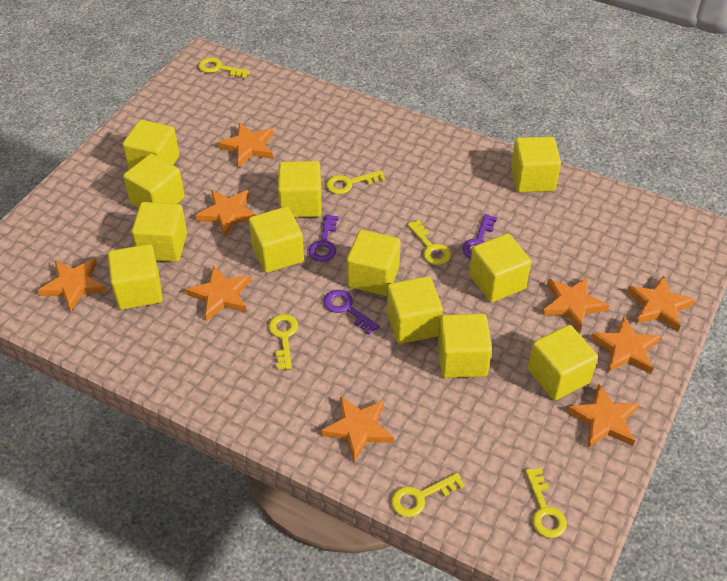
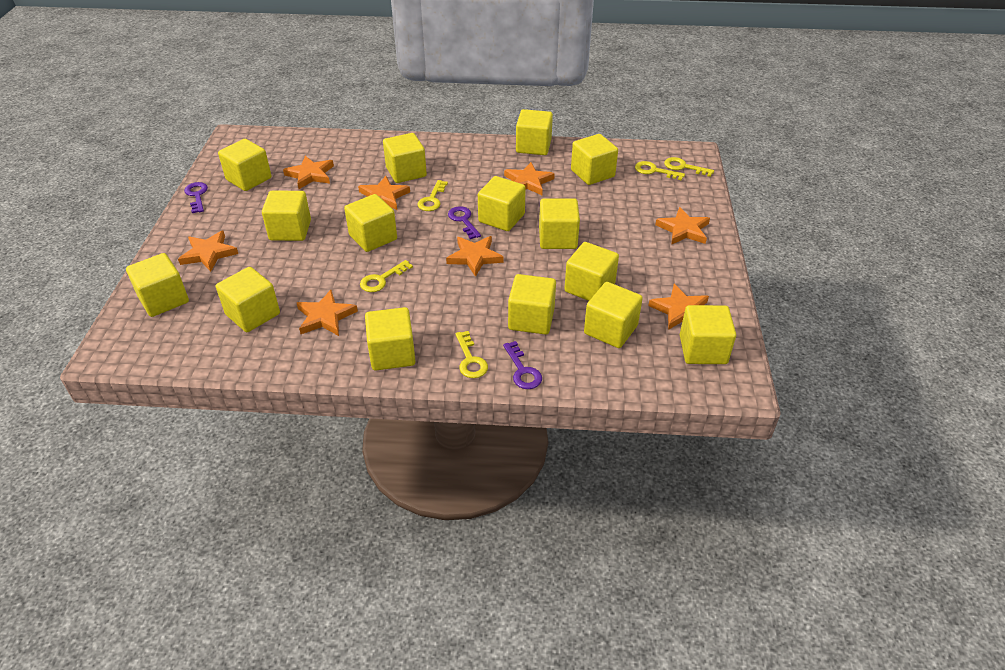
orange star: 9 -> 8
yellow cube: 12 -> 15
yellow key: 6 -> 5

